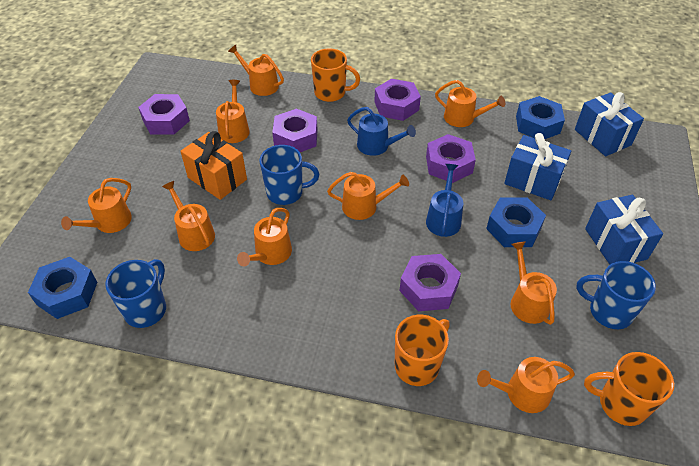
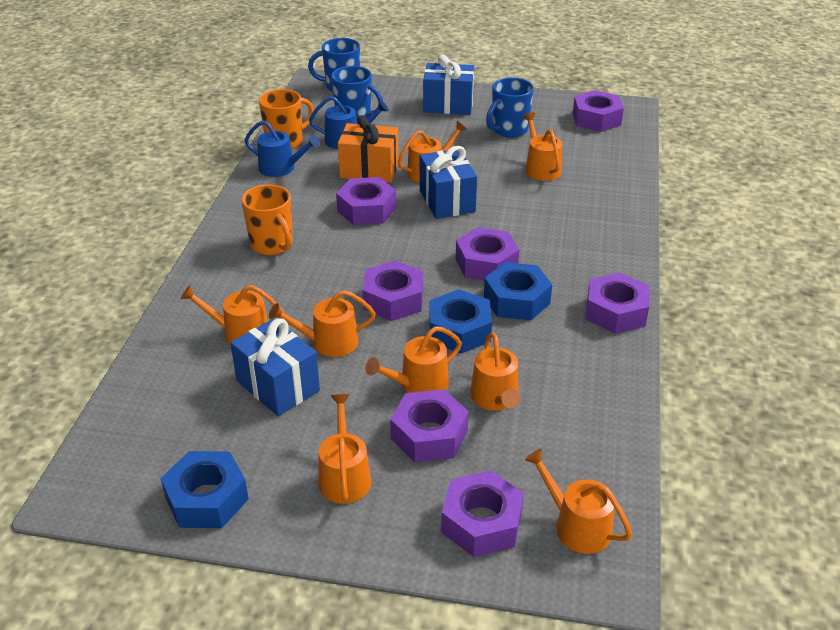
orange mug: 3 -> 2
orange watering can: 9 -> 8
purple nut: 5 -> 7

